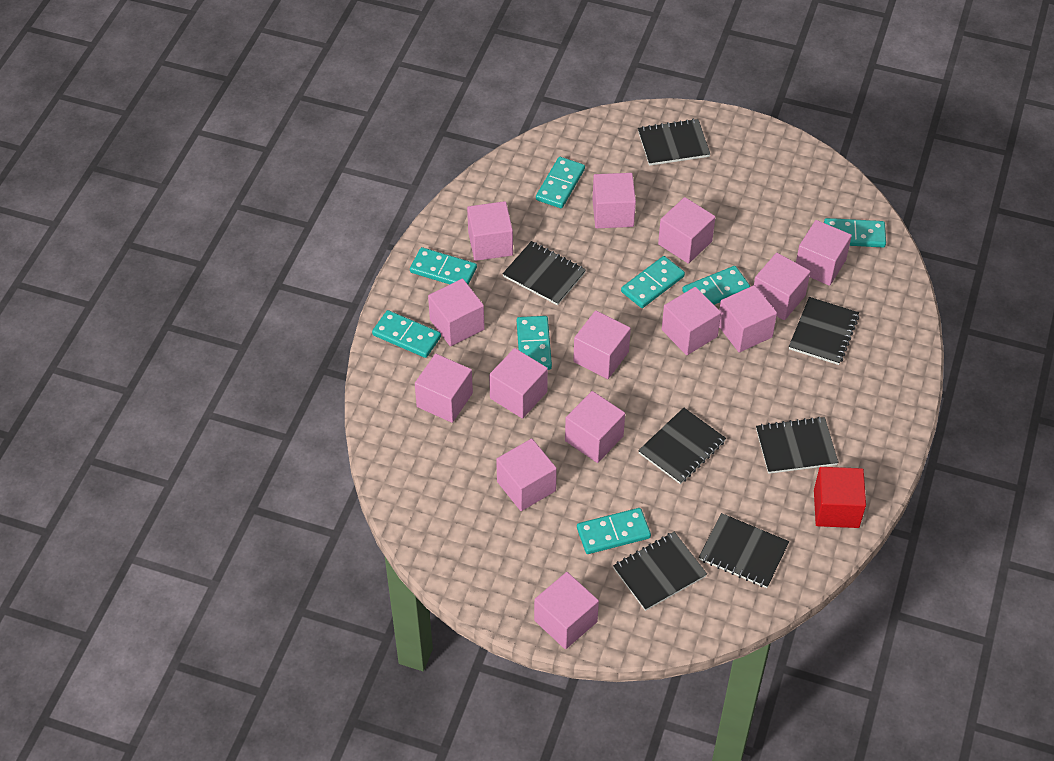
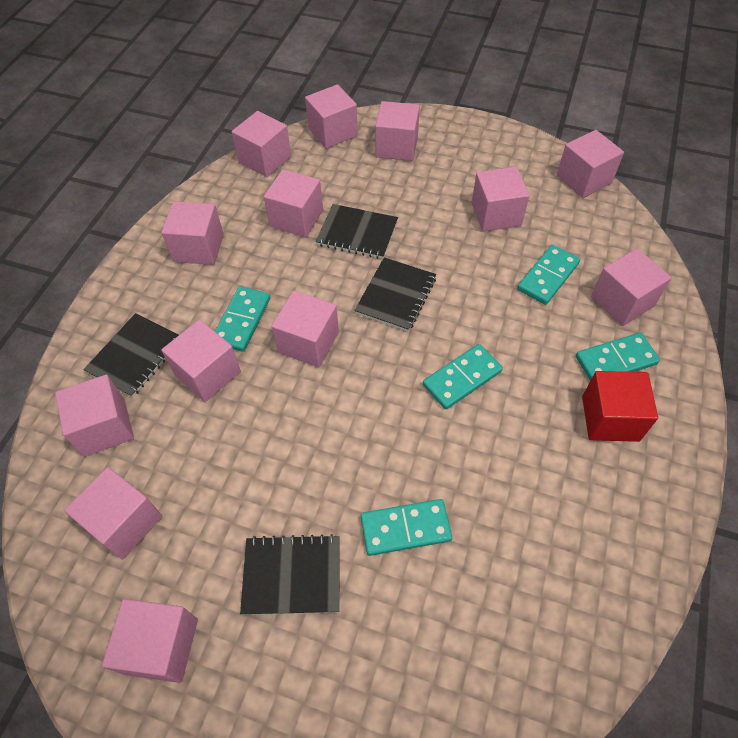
black notebook: 7 -> 4
pink cube: 14 -> 13
turquoise domino: 8 -> 5

